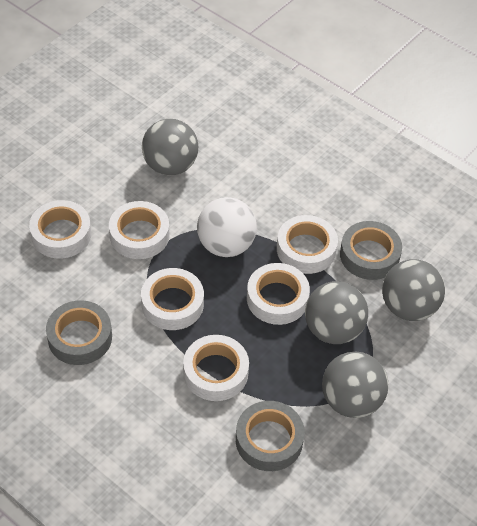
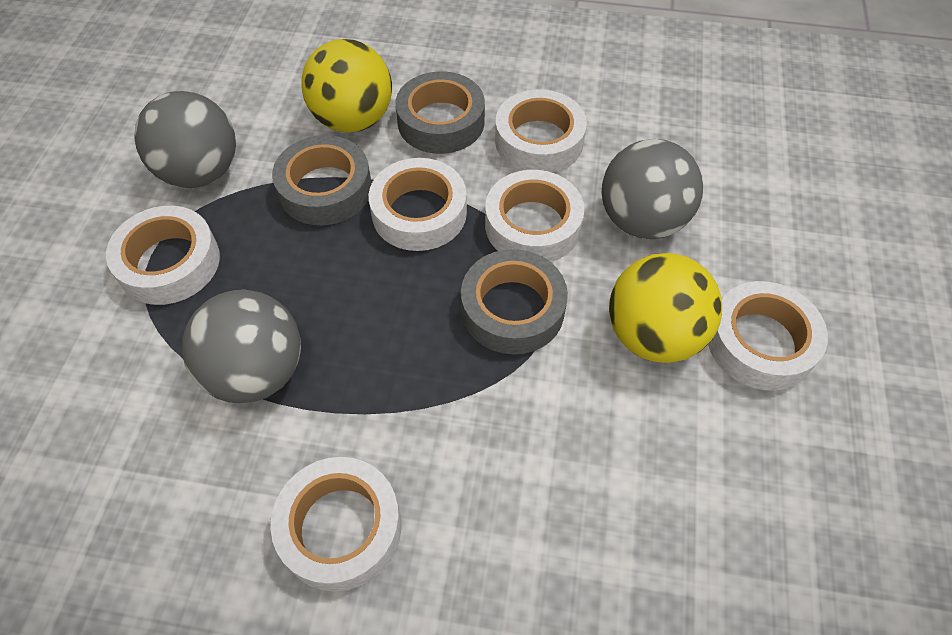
grey ball: 4 -> 3
white ball: 1 -> 0
yellow ball: 0 -> 2

